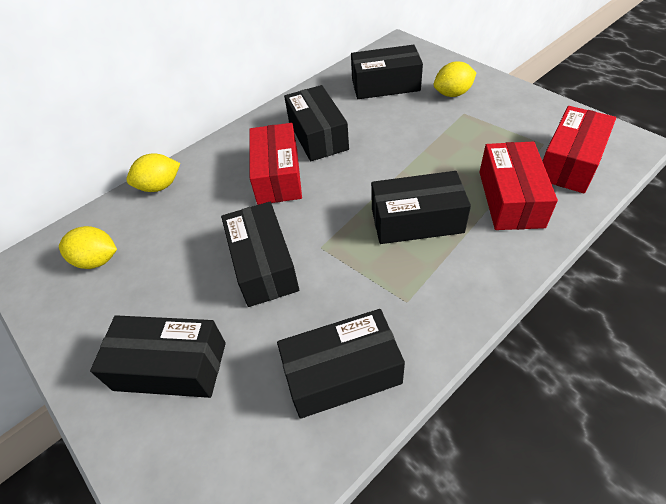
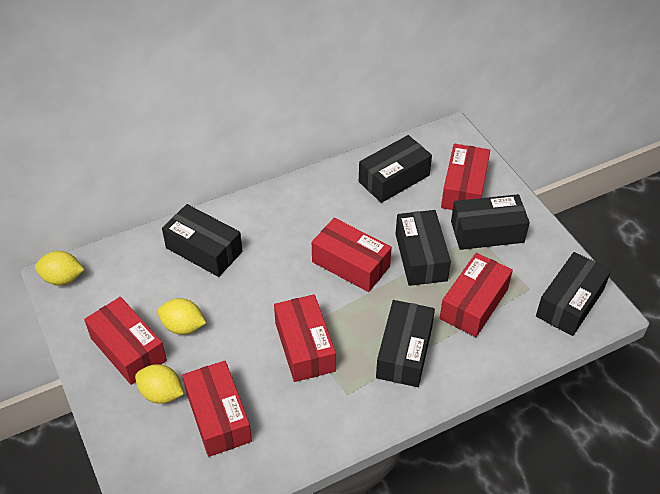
red box: 3 -> 6

